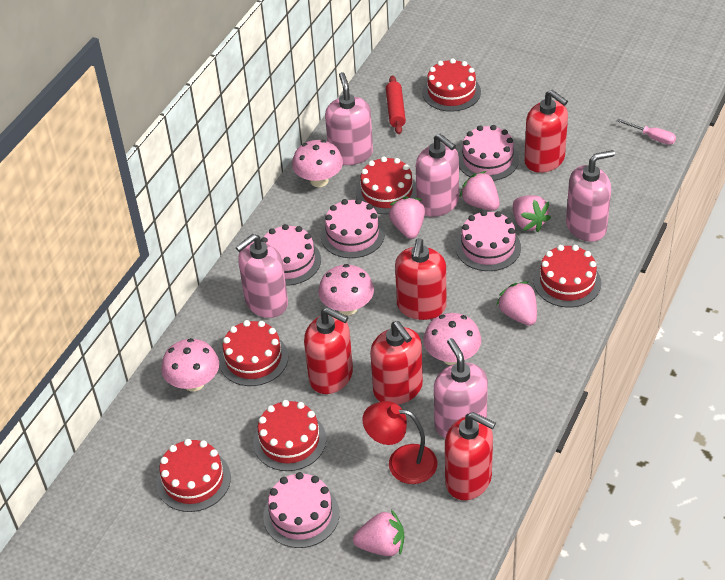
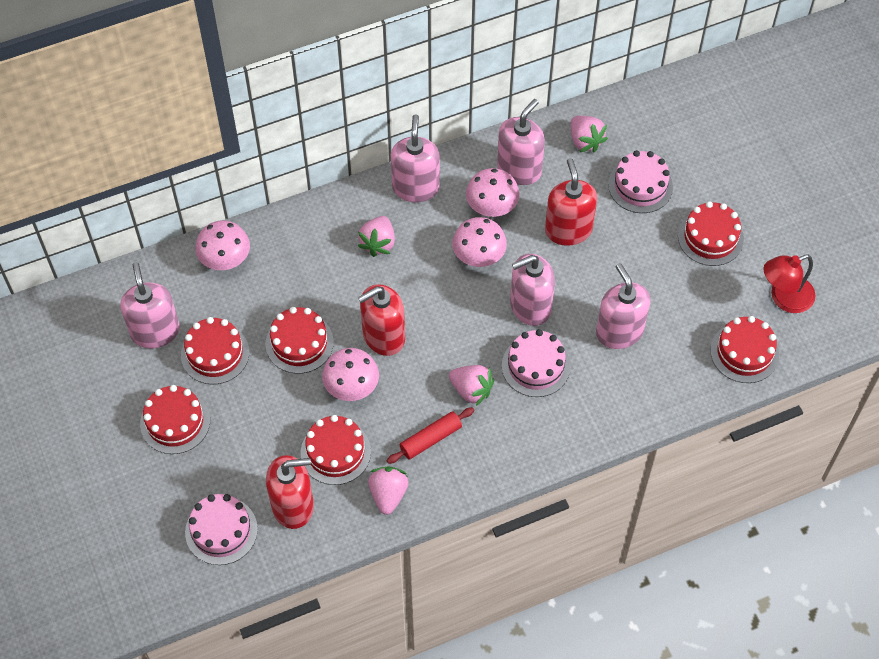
pink cake: 5 -> 3
pink screwdriver: 1 -> 0
pink strawberry: 5 -> 4
red soap dispenser: 5 -> 3

